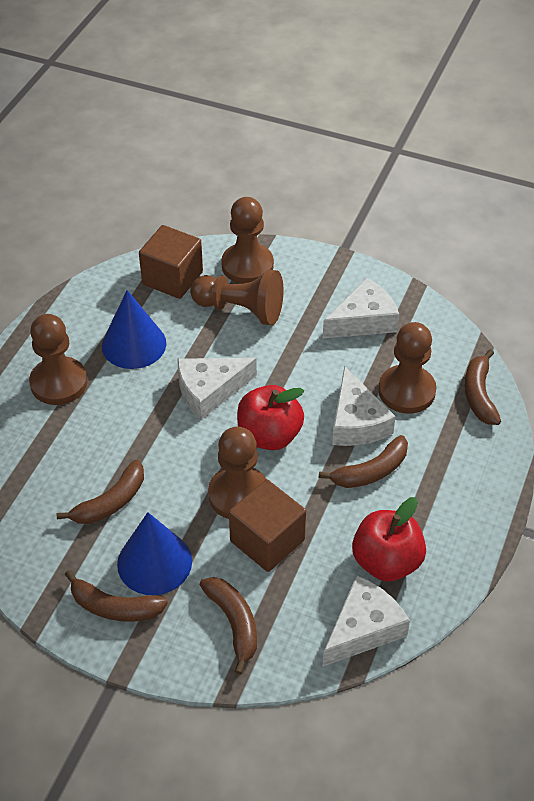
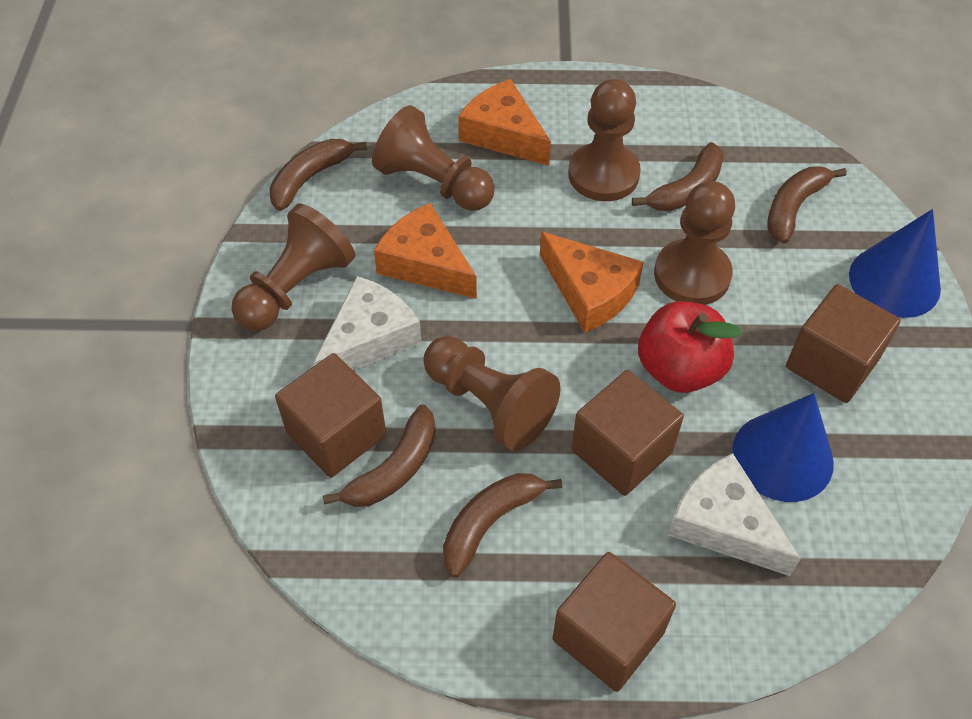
brown cube: 2 -> 4
orange cheese: 0 -> 3
red apple: 2 -> 1
white cheese: 4 -> 2

